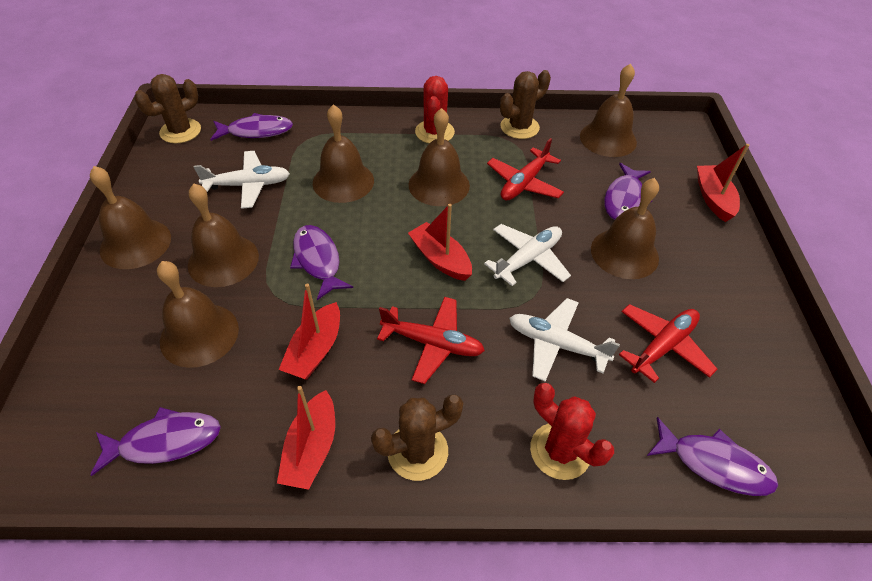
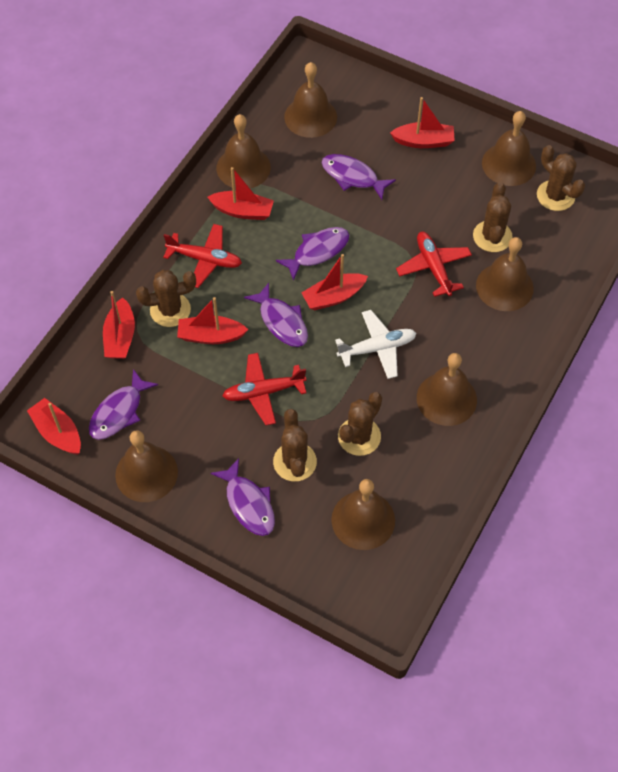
brown cactus: 3 -> 5
red boat: 4 -> 6
red cactus: 2 -> 0
white plane: 3 -> 1

